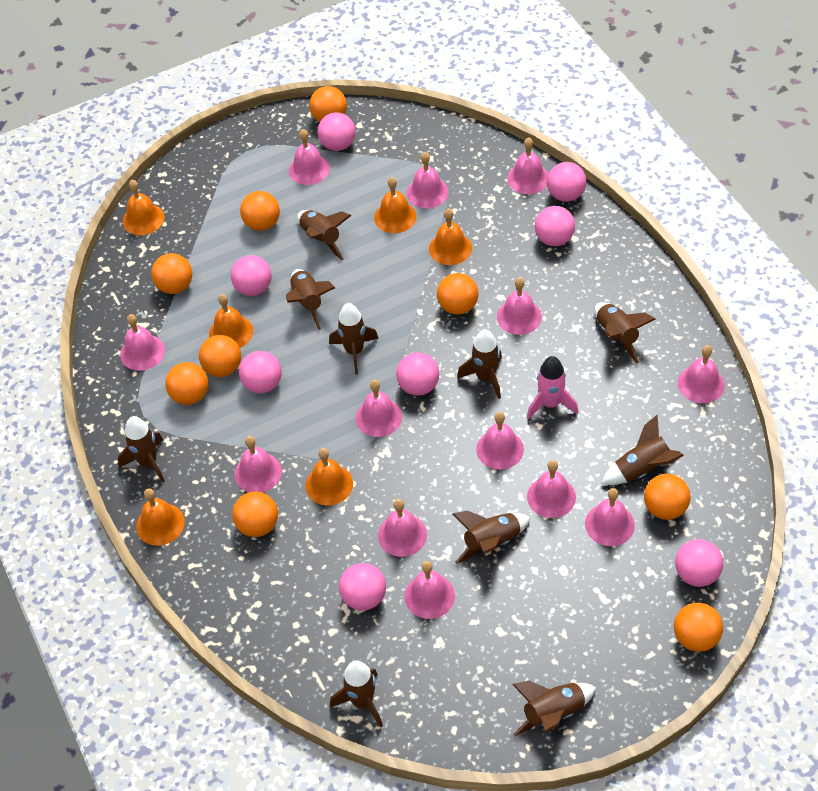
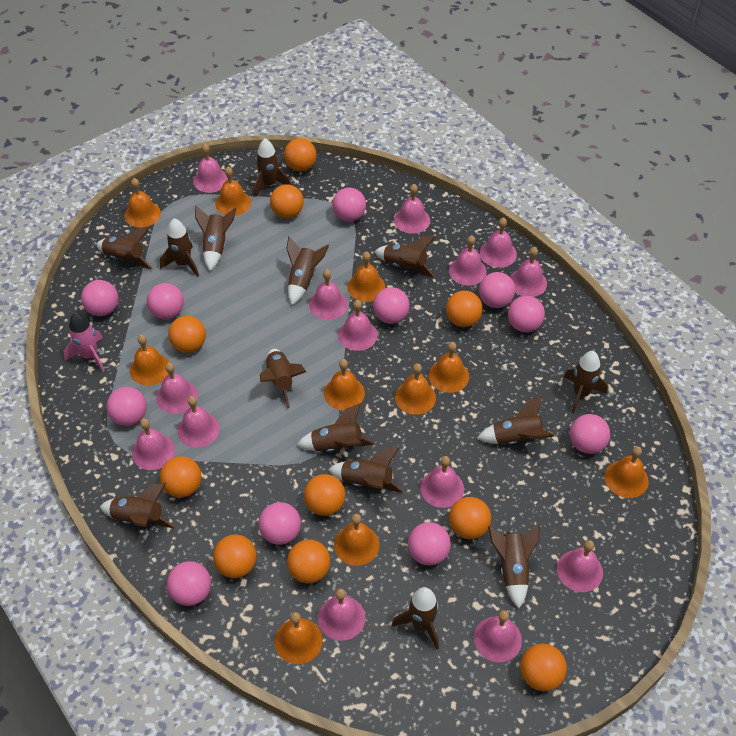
brown rocket: 10 -> 14
orange ball: 9 -> 10
orange bell: 6 -> 10
pink ball: 8 -> 11
pink bell: 13 -> 14

